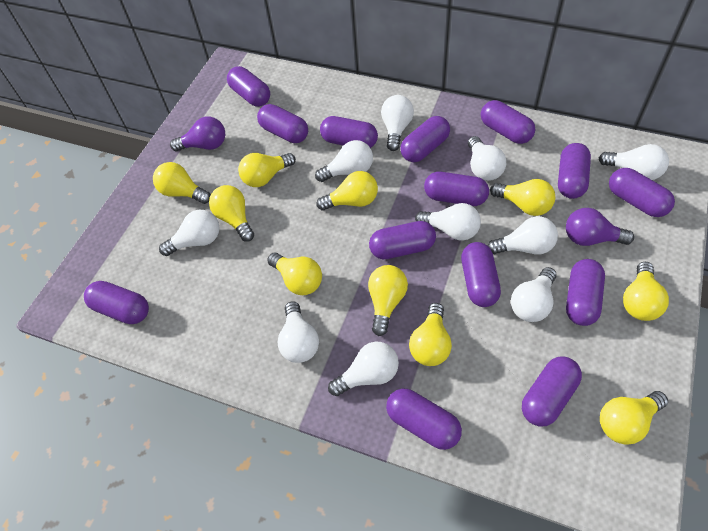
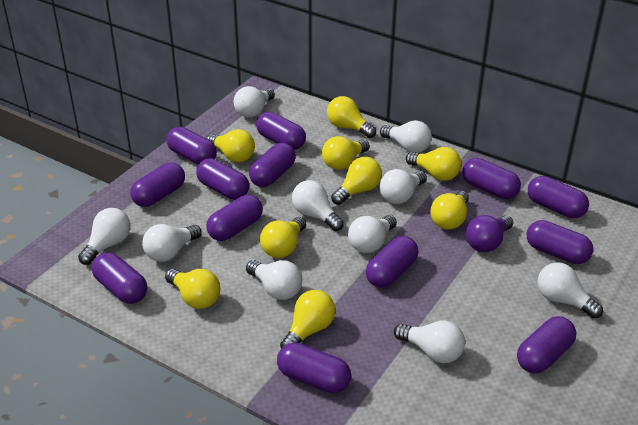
purple capsule: 14 -> 13
purple light bulb: 2 -> 1
yellow light bulb: 10 -> 9

